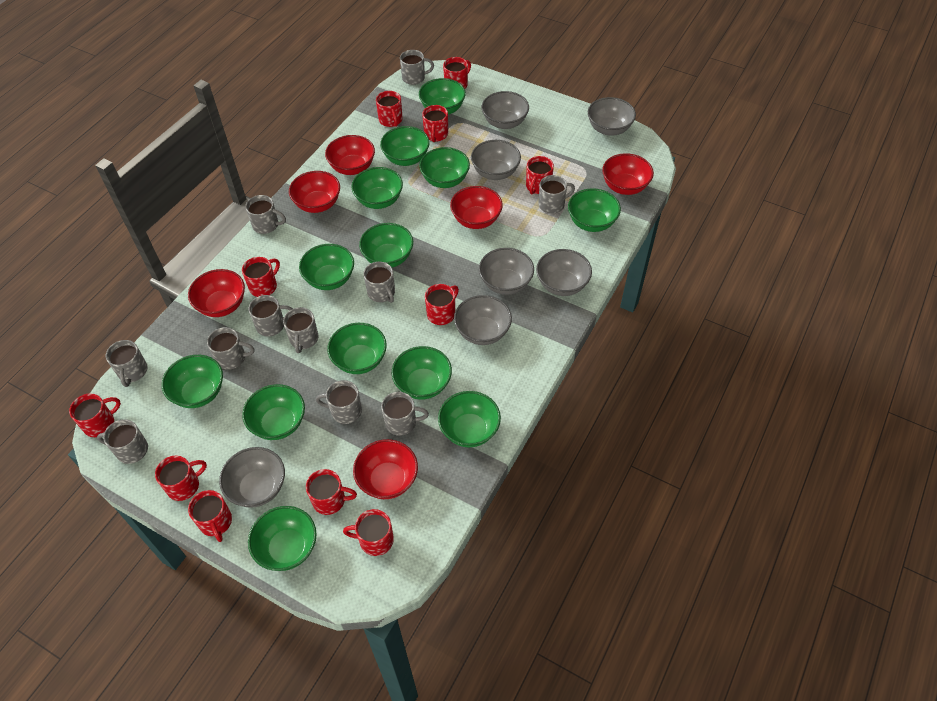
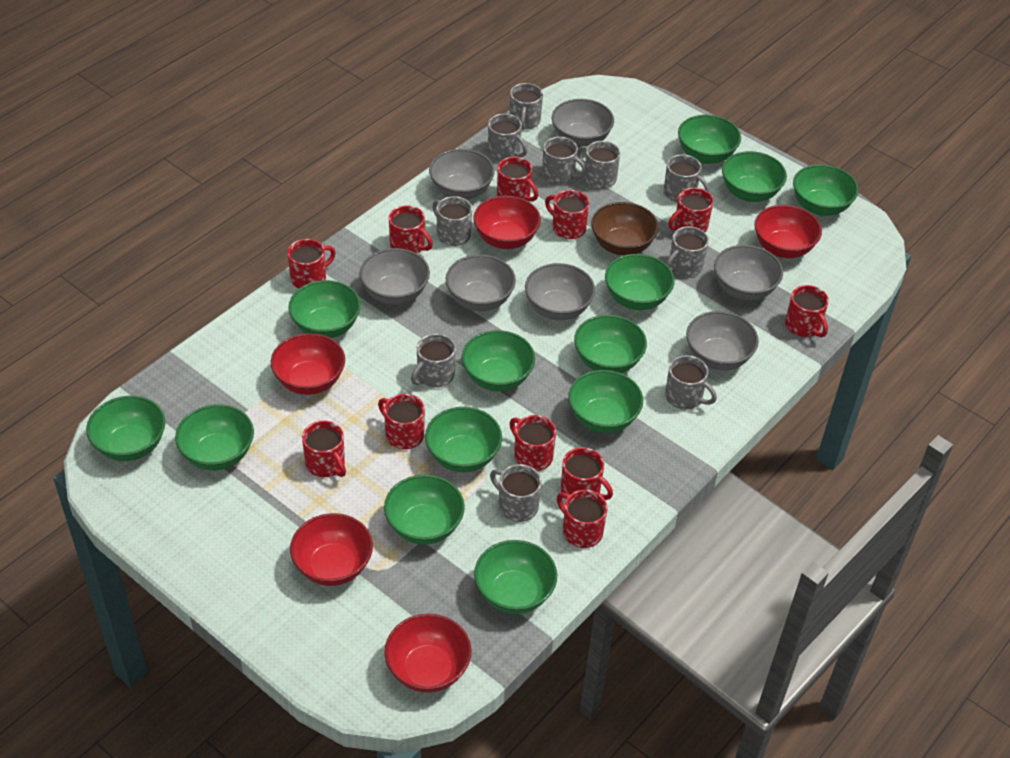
brown bowl: 0 -> 1
grey mug: 11 -> 10
red bowl: 6 -> 5

